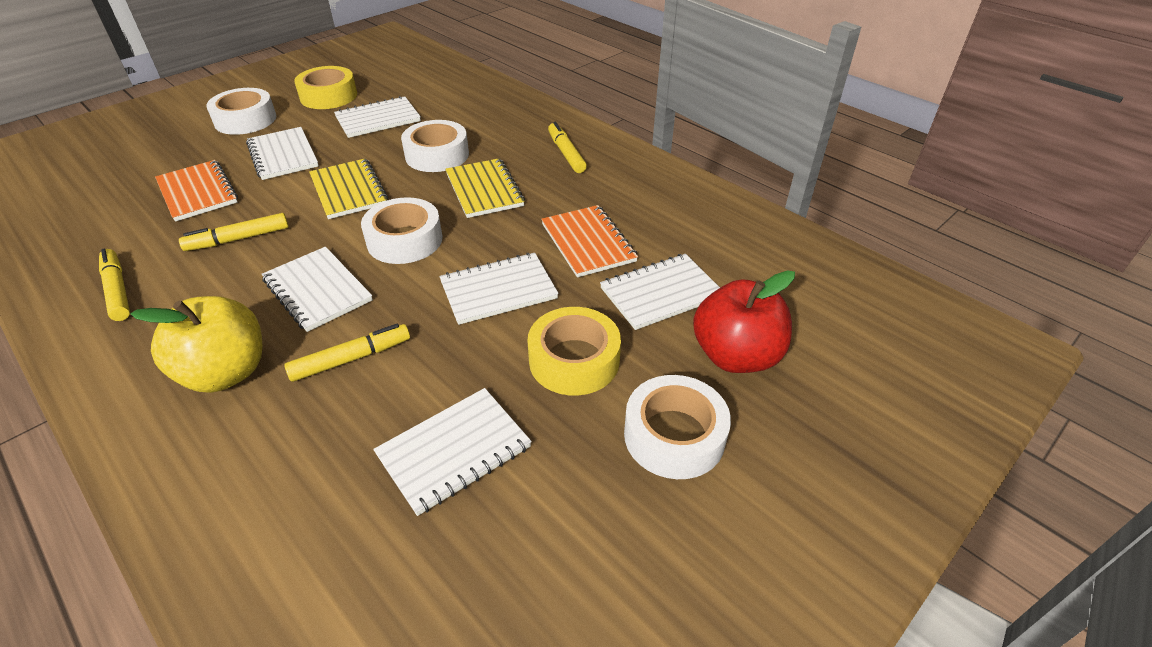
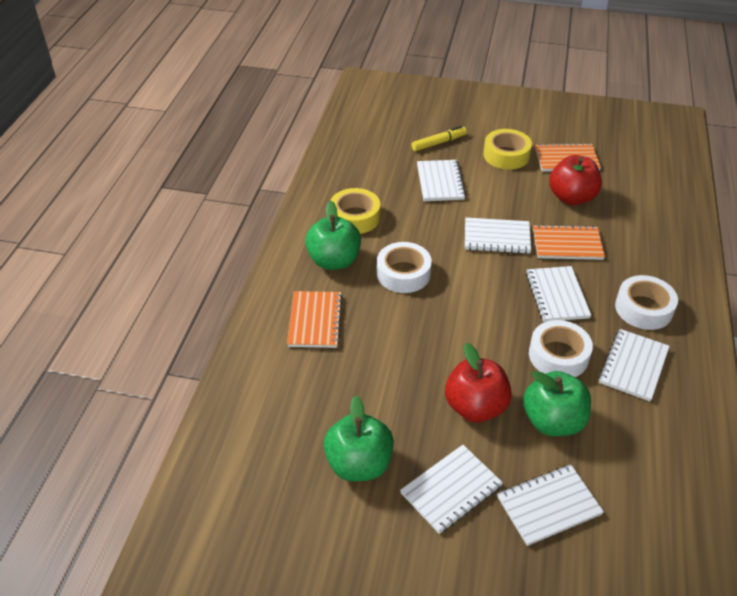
green apple: 0 -> 3
orange notebook: 2 -> 3
red apple: 1 -> 2
white tape: 4 -> 3
yellow apple: 1 -> 0
yellow marker: 4 -> 1
yellow notebook: 2 -> 0

